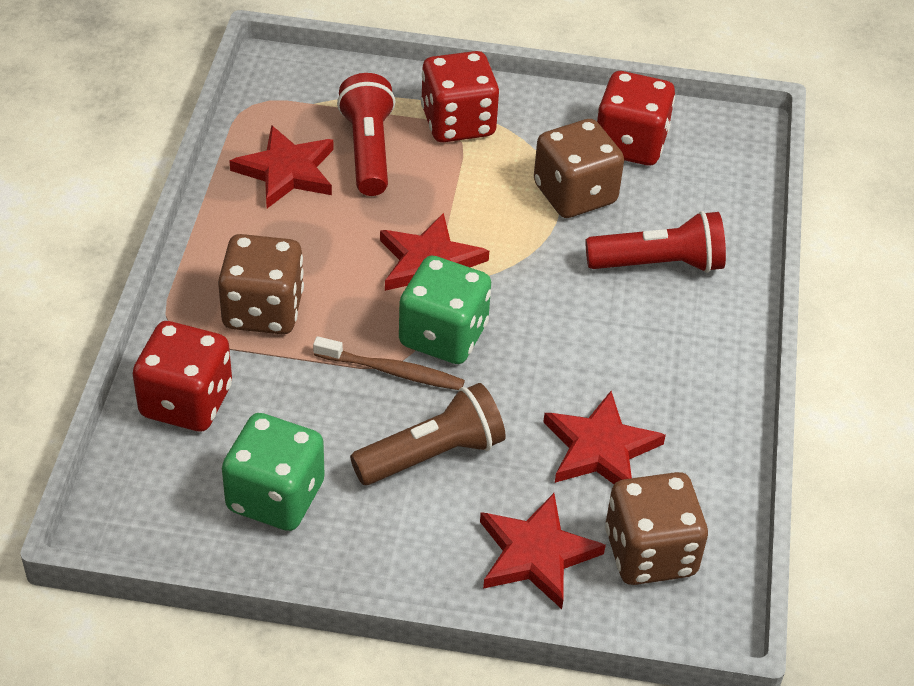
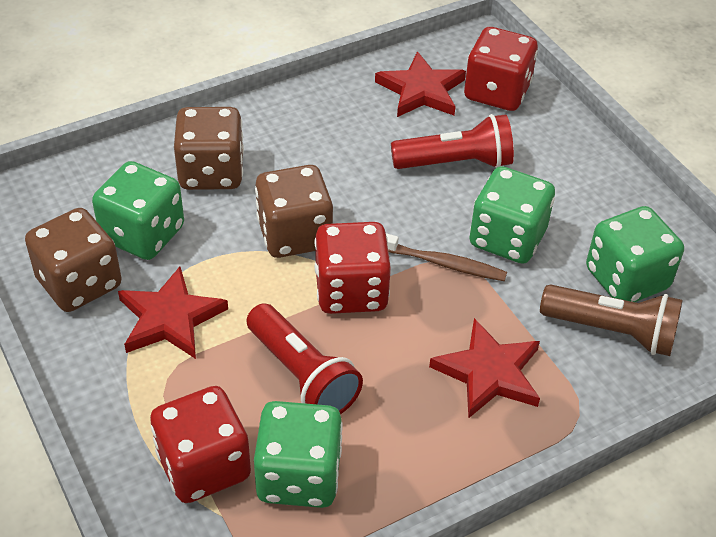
green dice: 2 -> 4
red star: 4 -> 3

